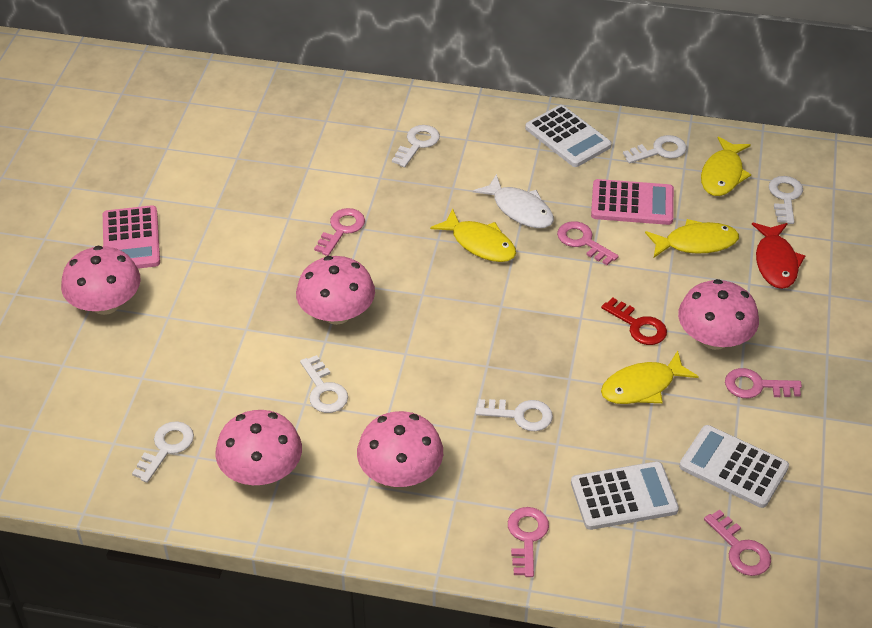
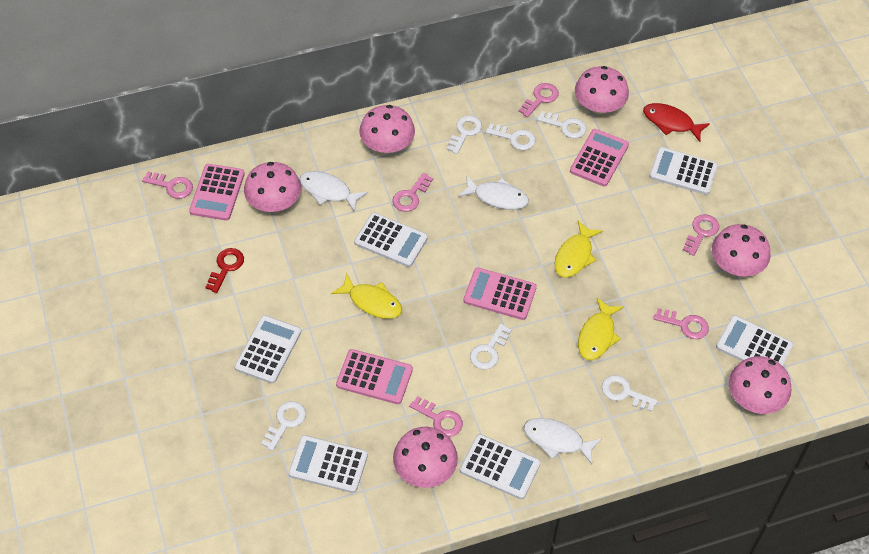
pink calculator: 2 -> 4
pink key: 5 -> 6
pink mushroom: 5 -> 6
white calculator: 3 -> 6
white fish: 1 -> 3
yellow fish: 4 -> 3

